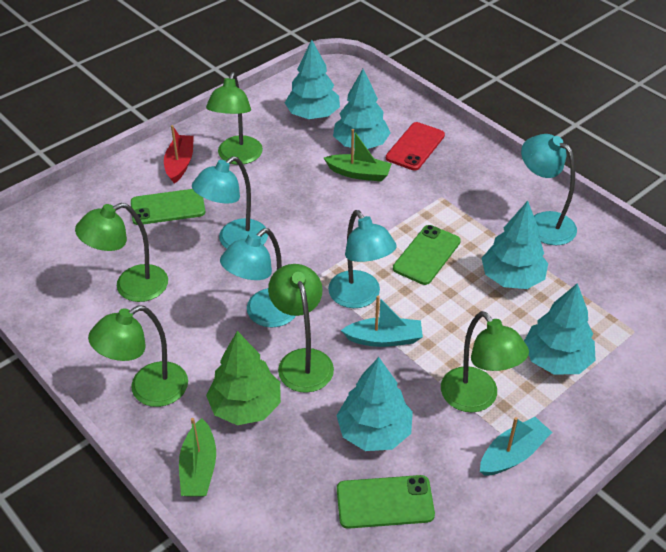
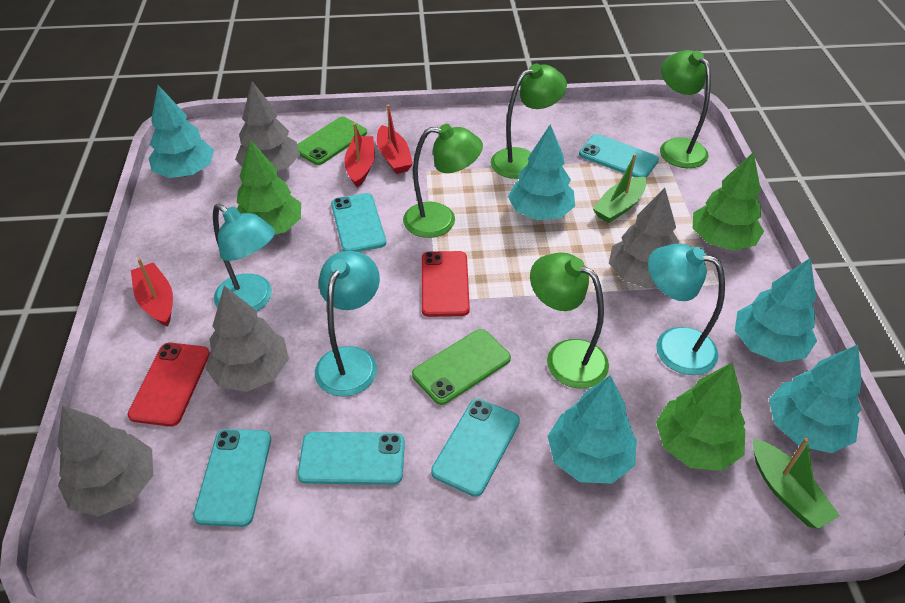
green lamp: 5 -> 4
green phone: 3 -> 2
green tree: 1 -> 3
grey tree: 0 -> 4
red boat: 1 -> 3
red phone: 1 -> 2
turquoise boat: 2 -> 0
turquoise lamp: 4 -> 3
turquoise phone: 0 -> 5

